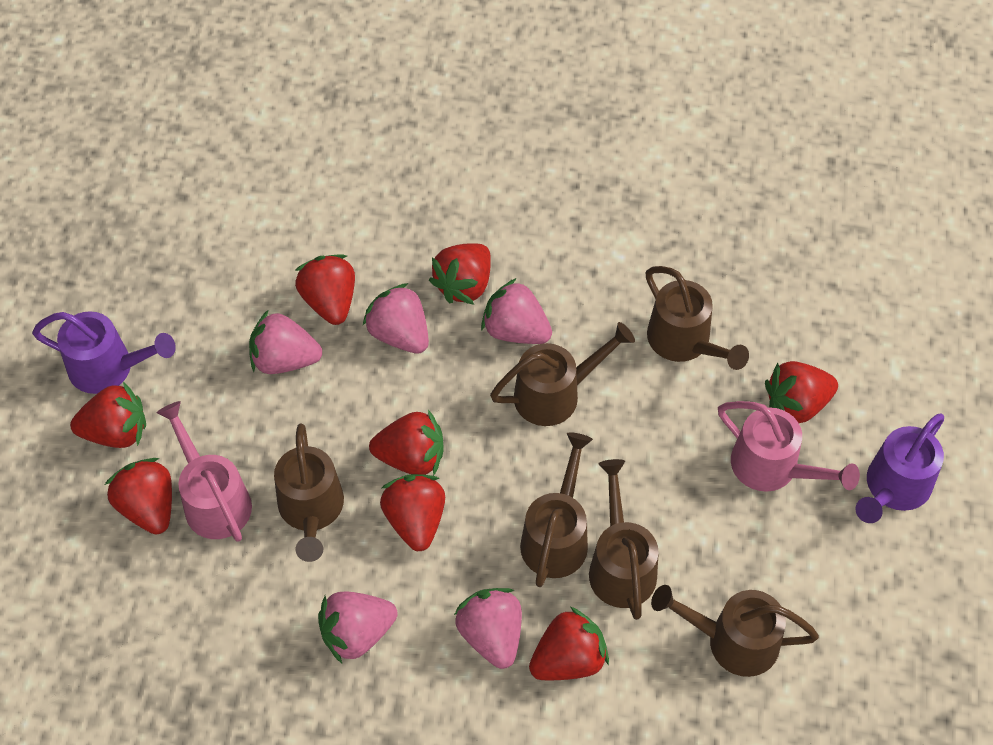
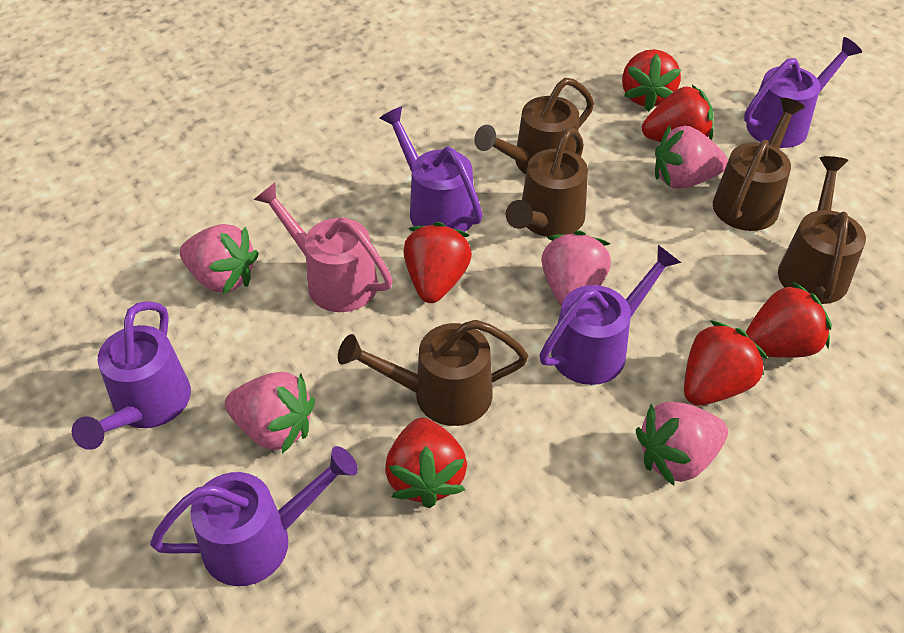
brown watering can: 6 -> 5
pink watering can: 2 -> 1
purple watering can: 2 -> 5
red strawberry: 8 -> 6

